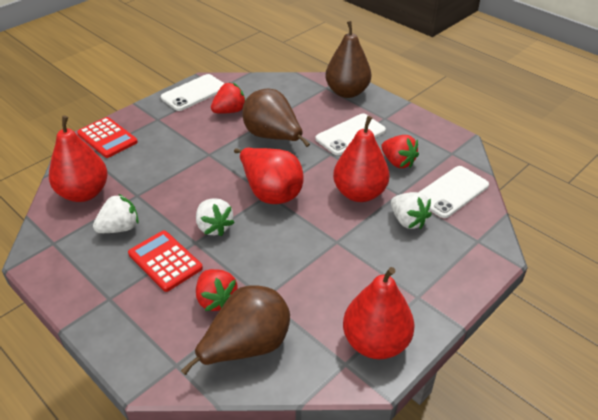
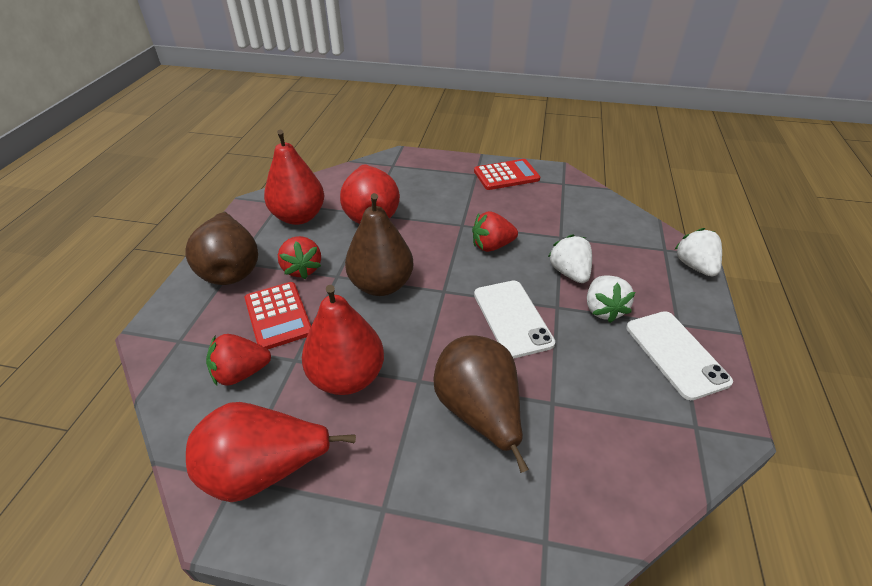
white phone: 3 -> 2

